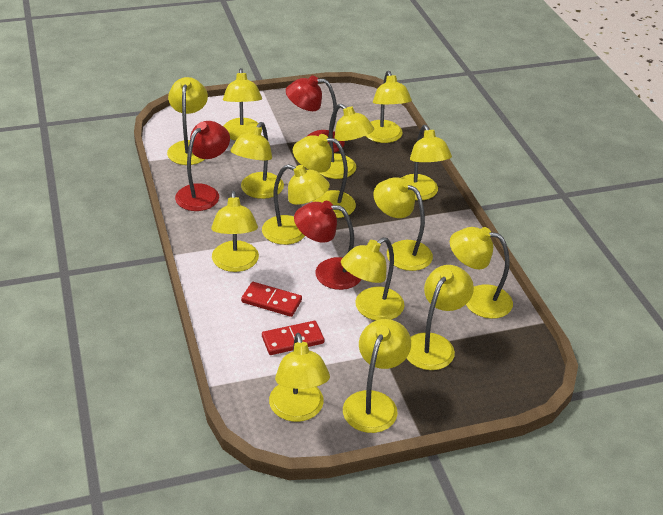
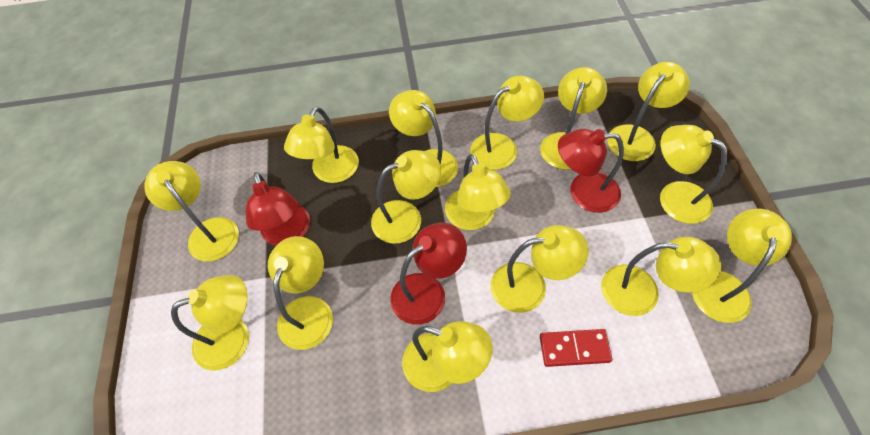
red domino: 2 -> 1

